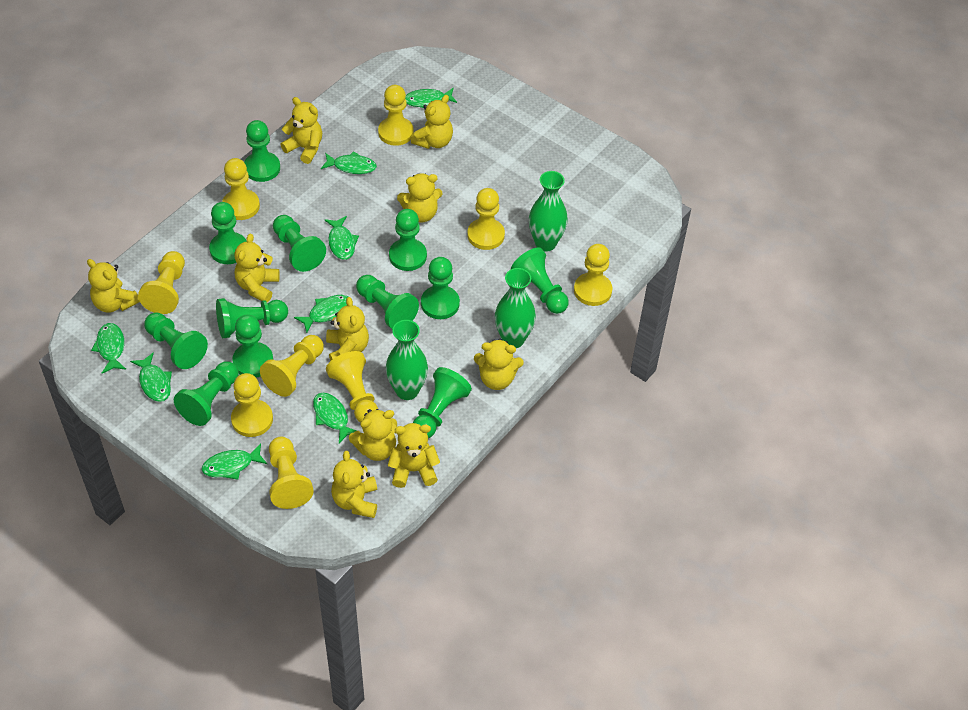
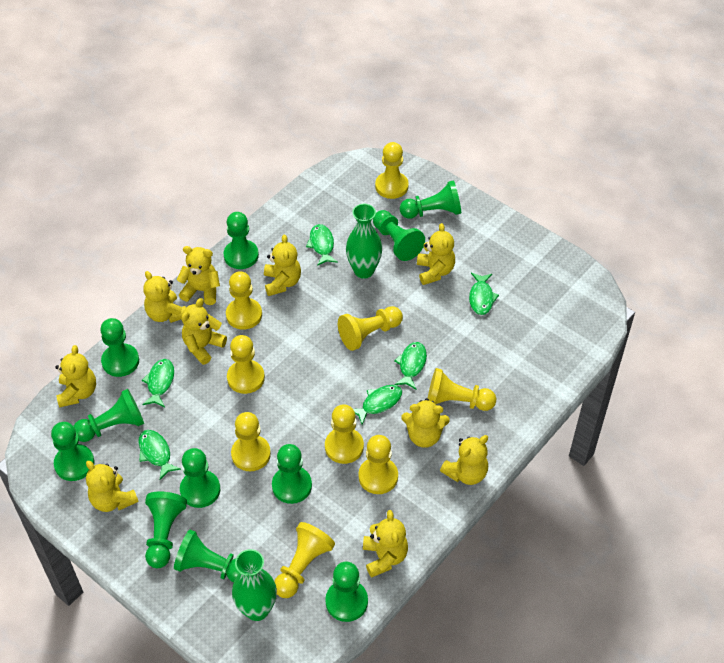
green fish: 8 -> 6
green pawn: 12 -> 11
green vase: 3 -> 2

